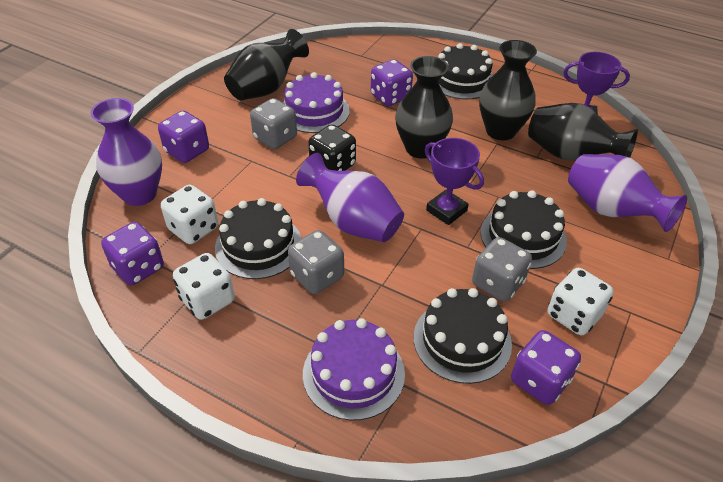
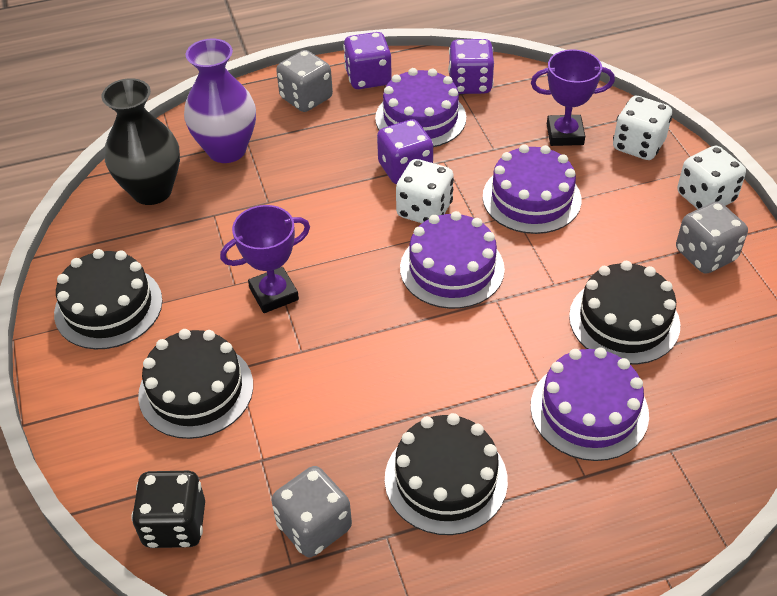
black vase: 4 -> 1
purple cake: 2 -> 4
purple dice: 4 -> 3
purple vase: 3 -> 1

